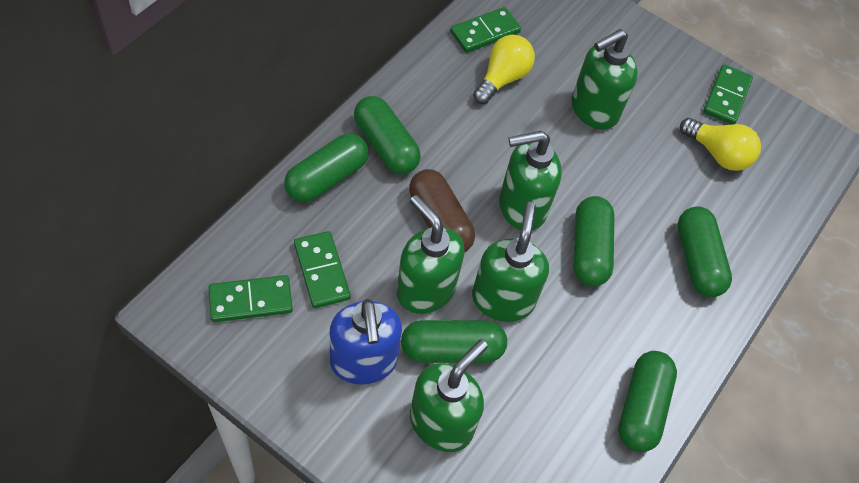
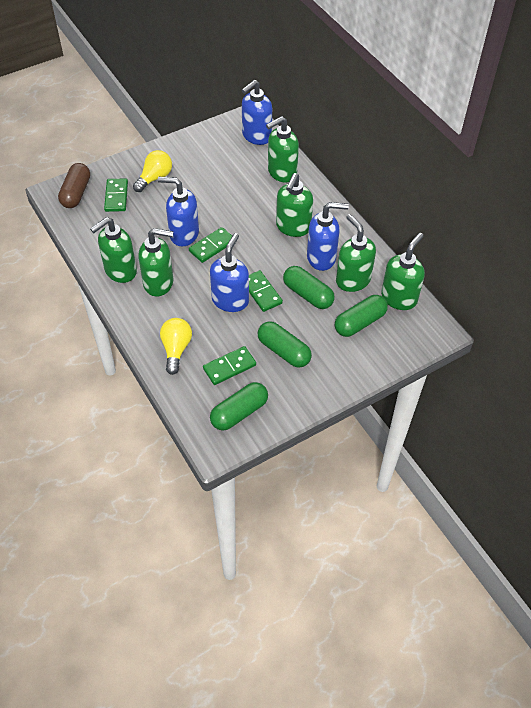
blue soap dispenser: 1 -> 4
green capsule: 6 -> 4
green soap dispenser: 5 -> 6

